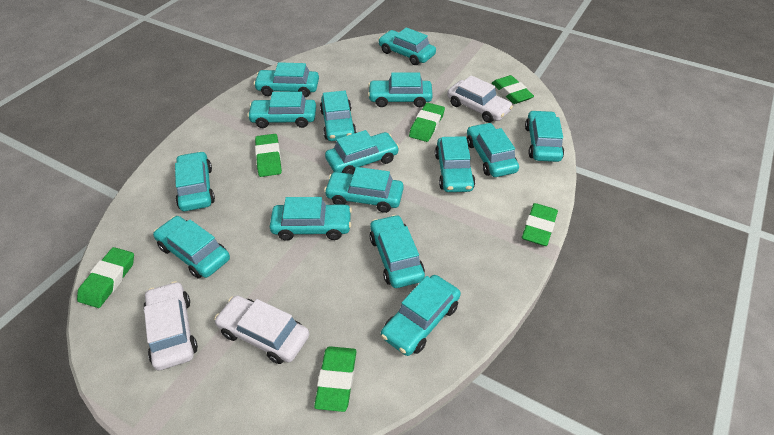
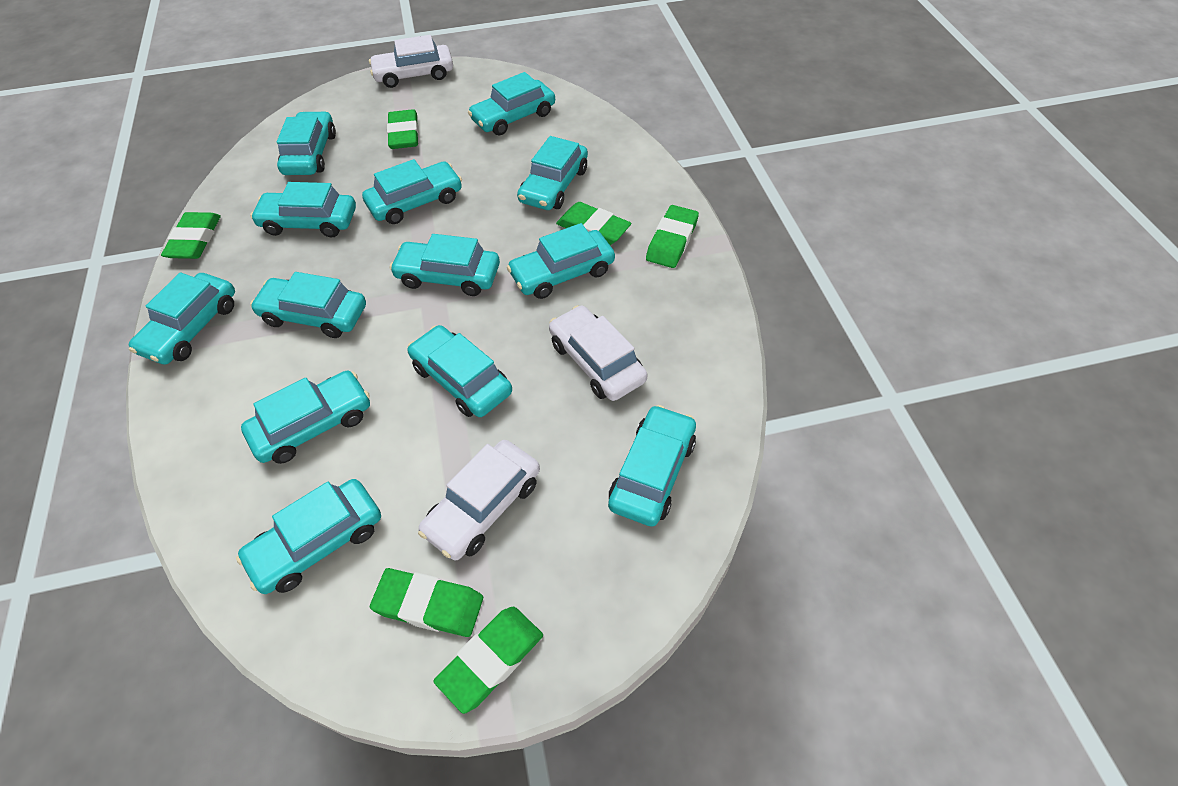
turquoise car: 15 -> 13

